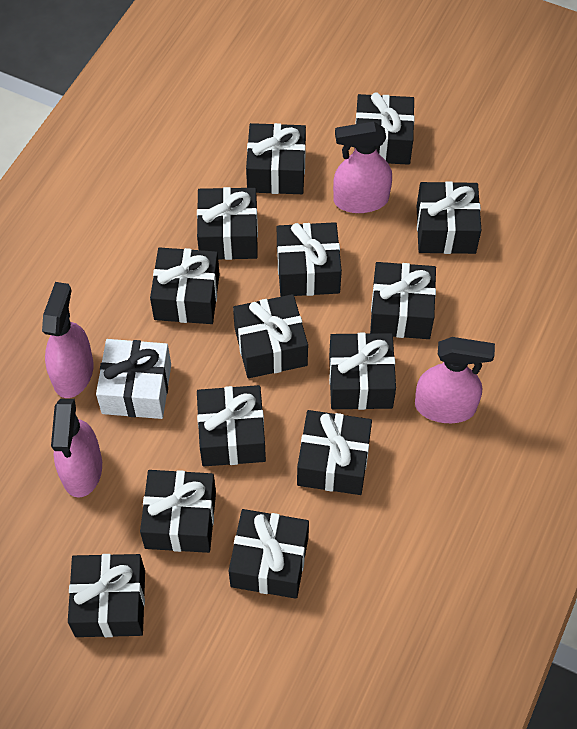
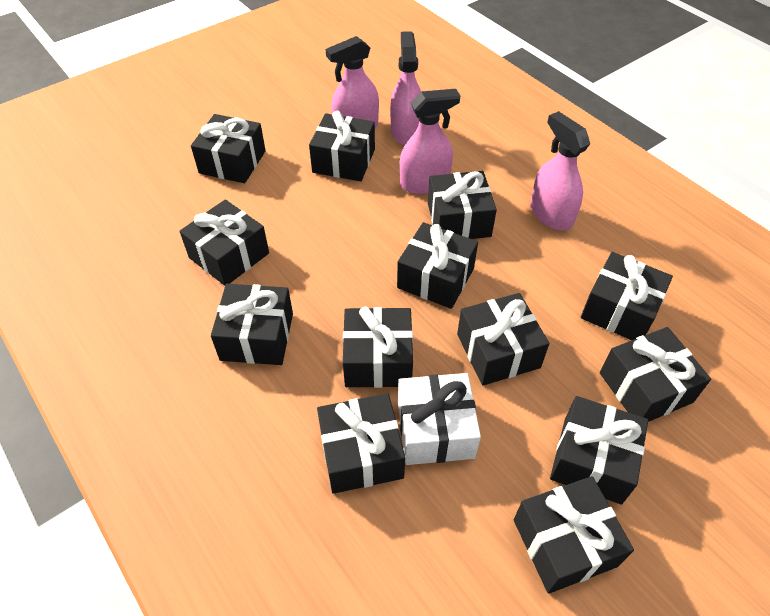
black gift: 14 -> 13

